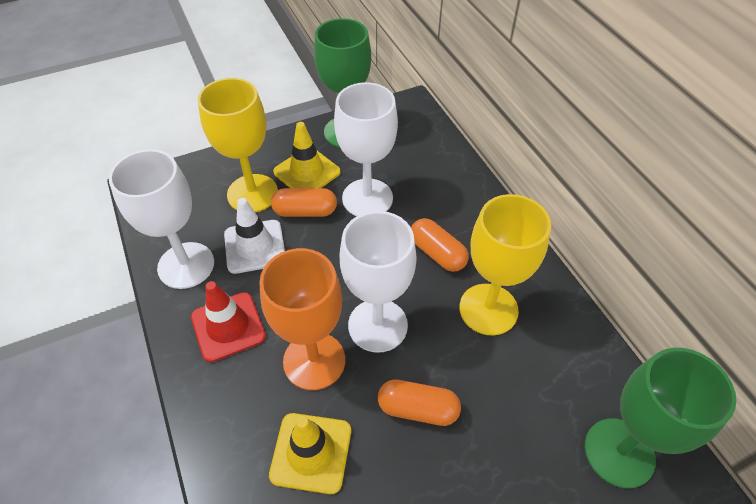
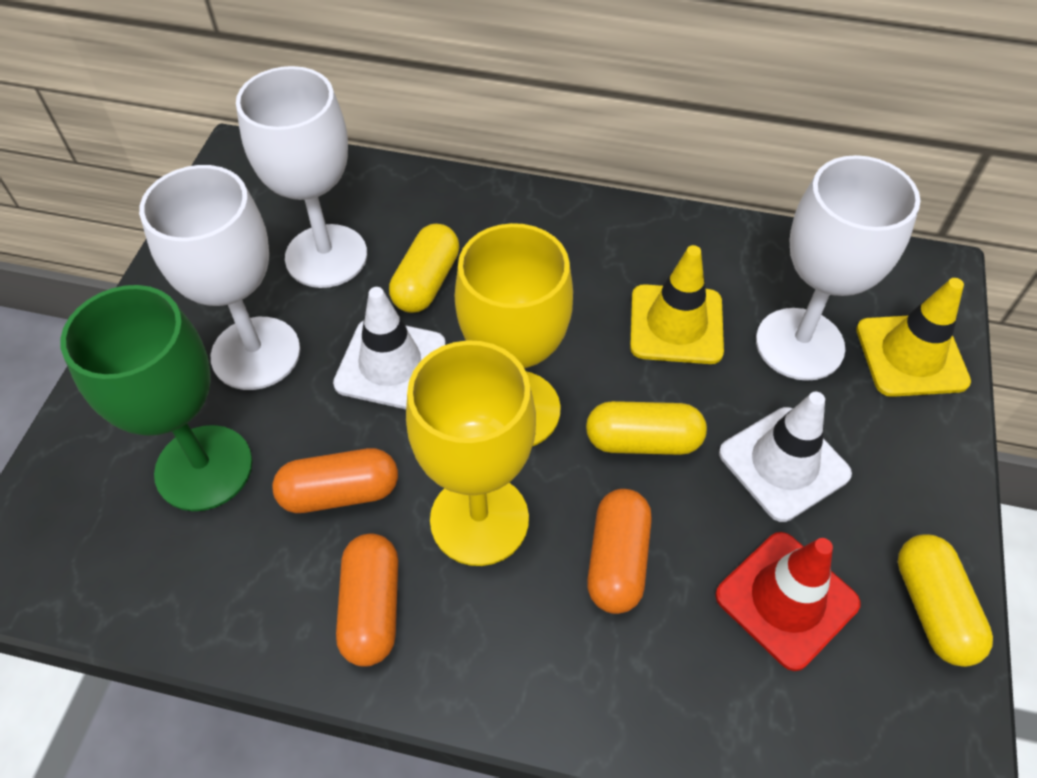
green goblet: 2 -> 1
orange goblet: 1 -> 0
white traffic cone: 1 -> 2
yellow capsule: 0 -> 3

